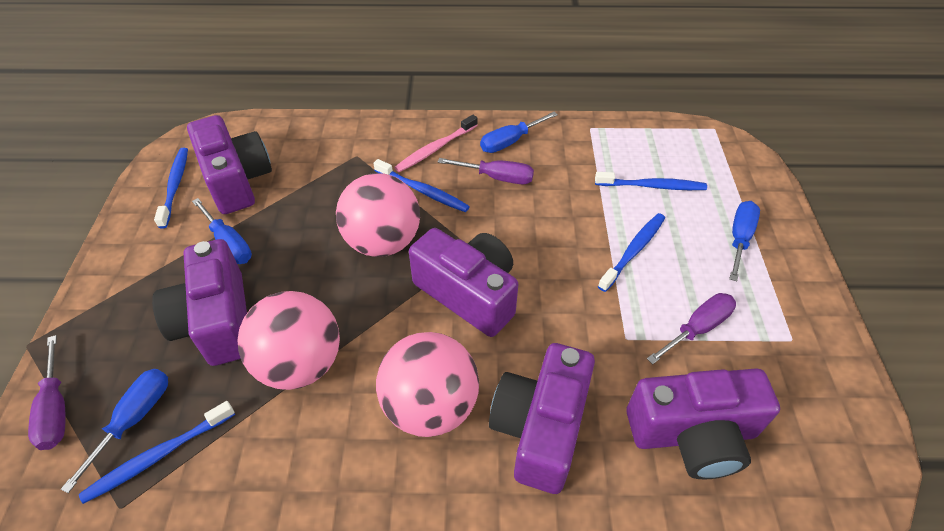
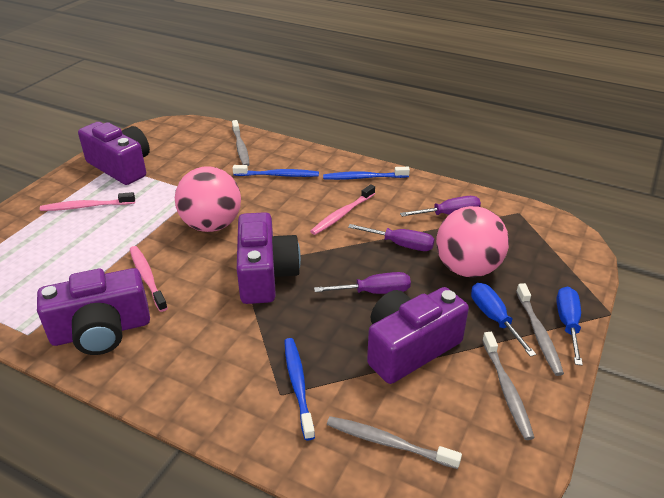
blue screwdriver: 4 -> 2
blue toothbrush: 5 -> 3
grey toothbrush: 0 -> 4
pink ball: 3 -> 2
pink toothbrush: 1 -> 3
purple camera: 5 -> 4

